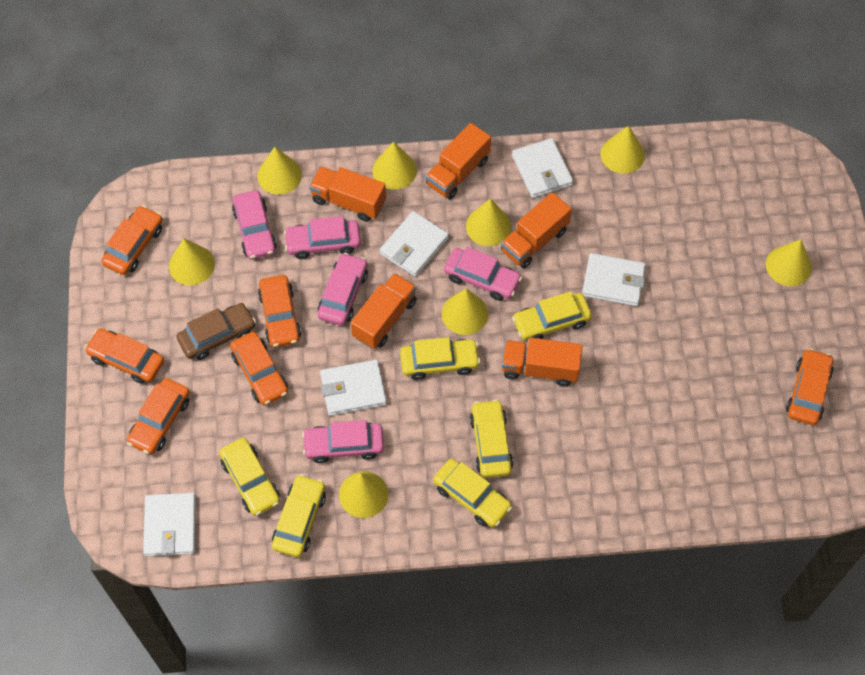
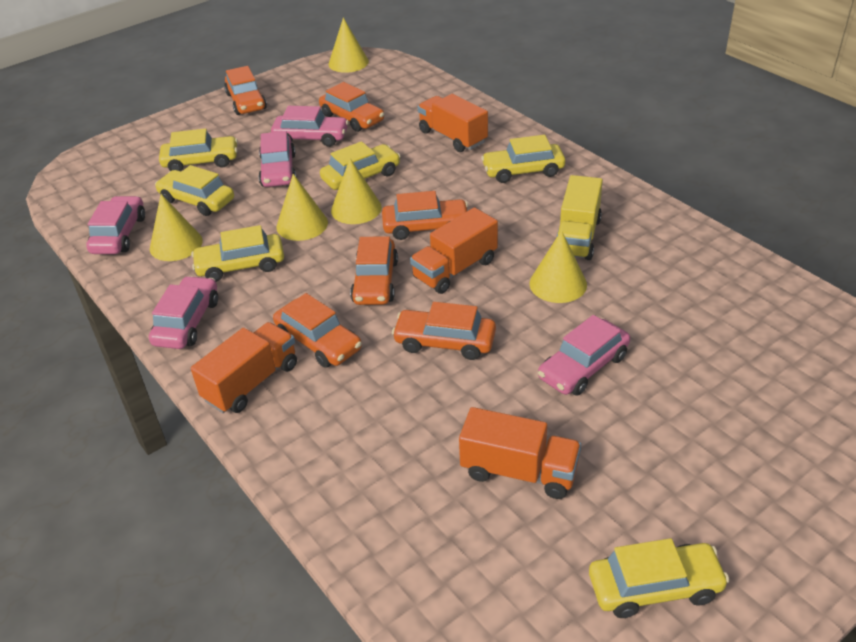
brown car: 1 -> 0
orange truck: 5 -> 4
white wallet: 5 -> 0
yellow cone: 8 -> 5
yellow truck: 0 -> 1

